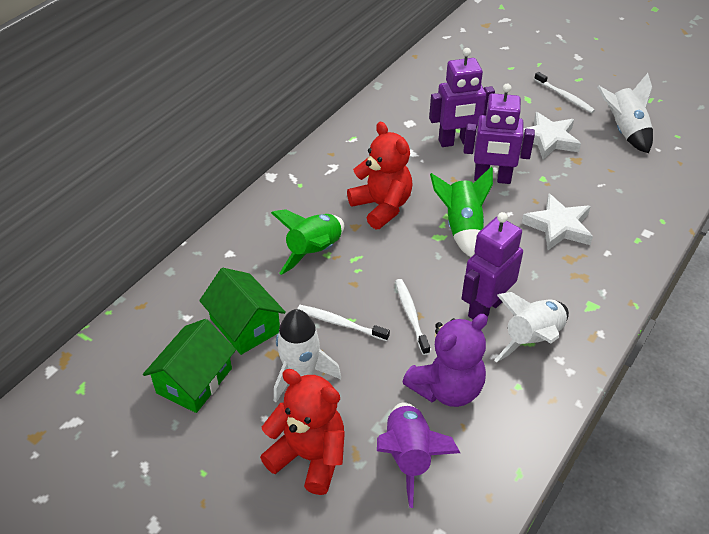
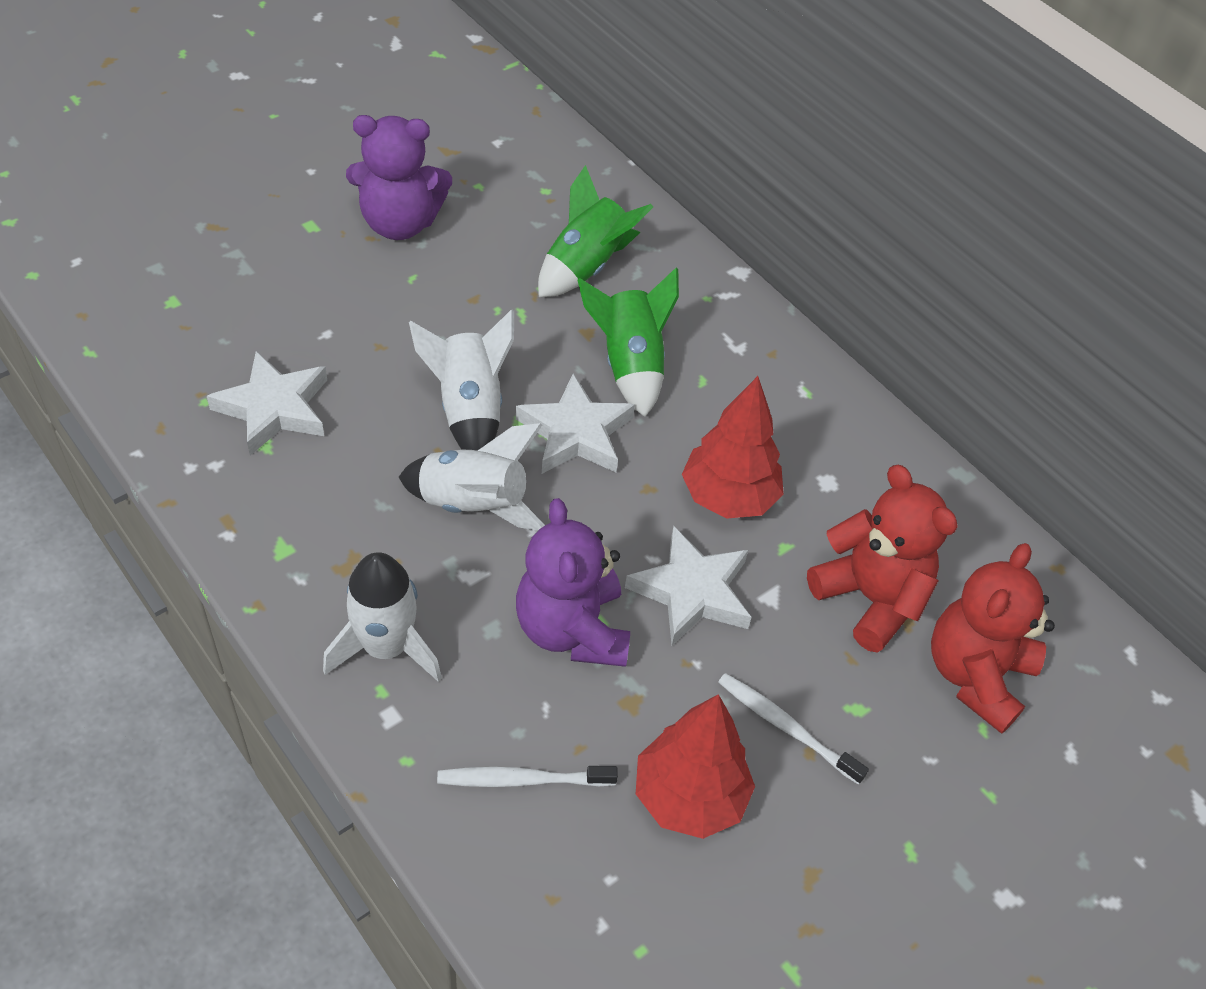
green house: 2 -> 0
purple robot: 3 -> 0
purple rocket: 1 -> 0
purple teddy bear: 1 -> 2
red tree: 0 -> 2
white star: 2 -> 3
white toothbrush: 3 -> 2

